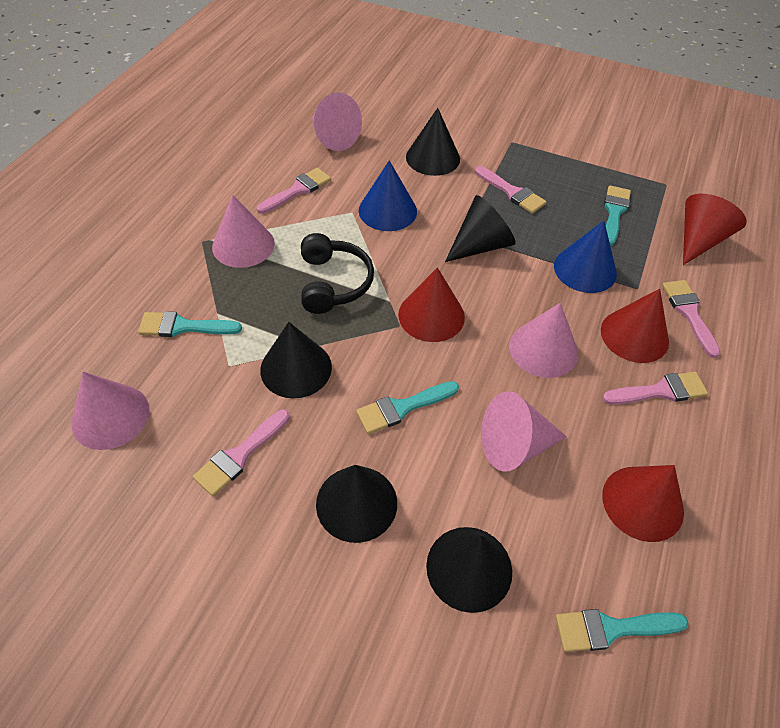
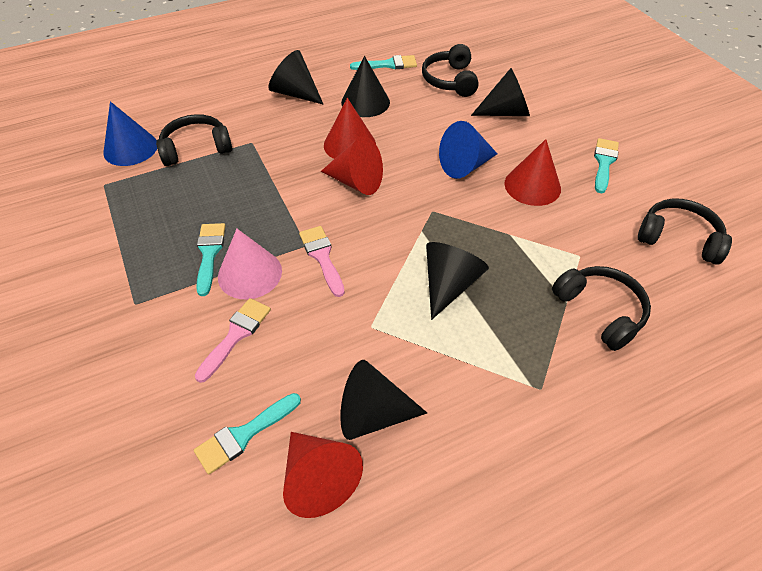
black headphones: 1 -> 4
pink brush: 5 -> 2
pink cone: 5 -> 1

